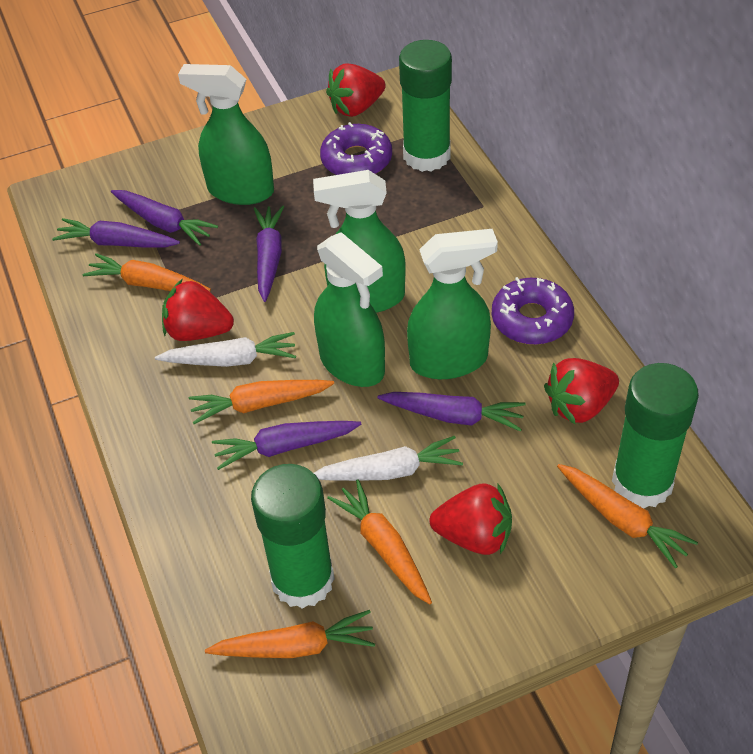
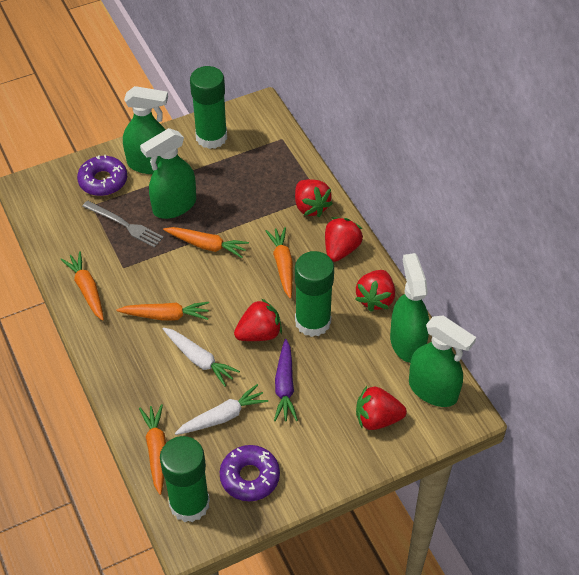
grey fork: 0 -> 1
purple carrot: 5 -> 1
red strawberry: 4 -> 5

